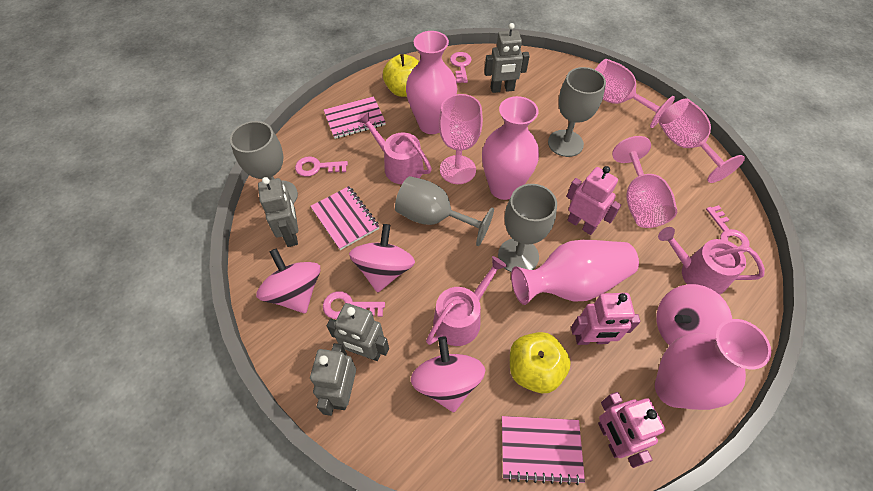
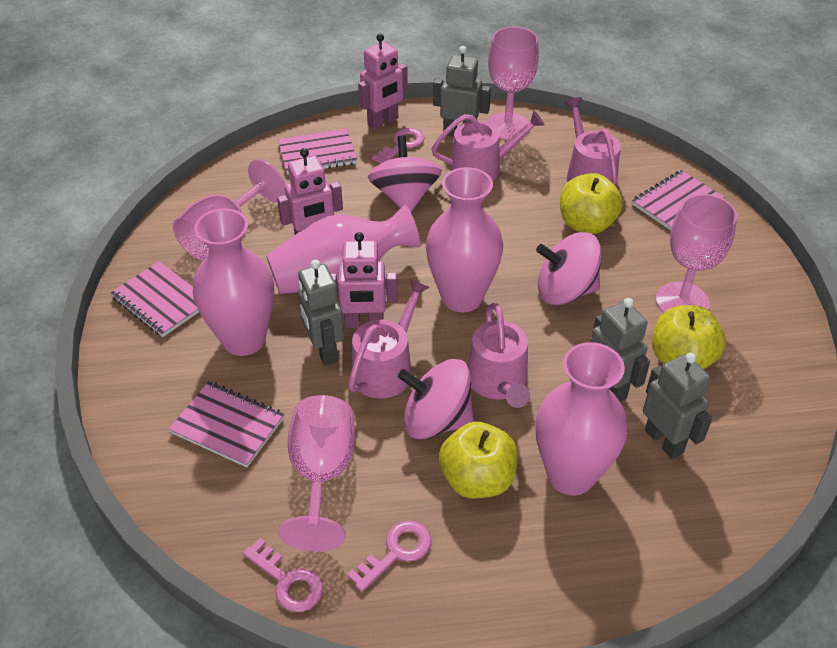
grey goblet: 4 -> 0
pink key: 4 -> 3
pink notebook: 3 -> 4
pink spinning top: 4 -> 3
pink watering can: 3 -> 4
yellow apple: 2 -> 3

